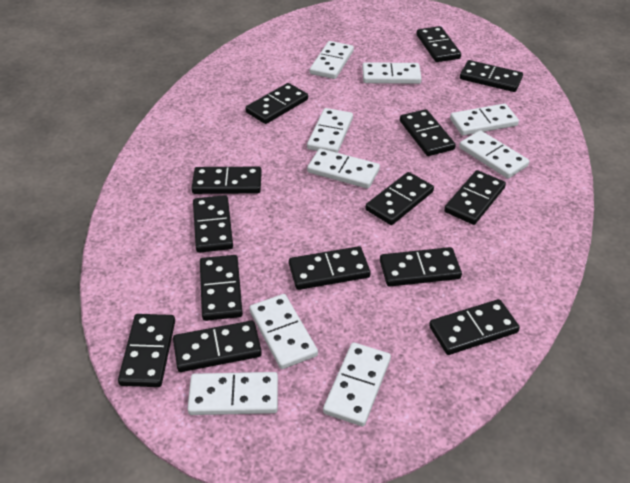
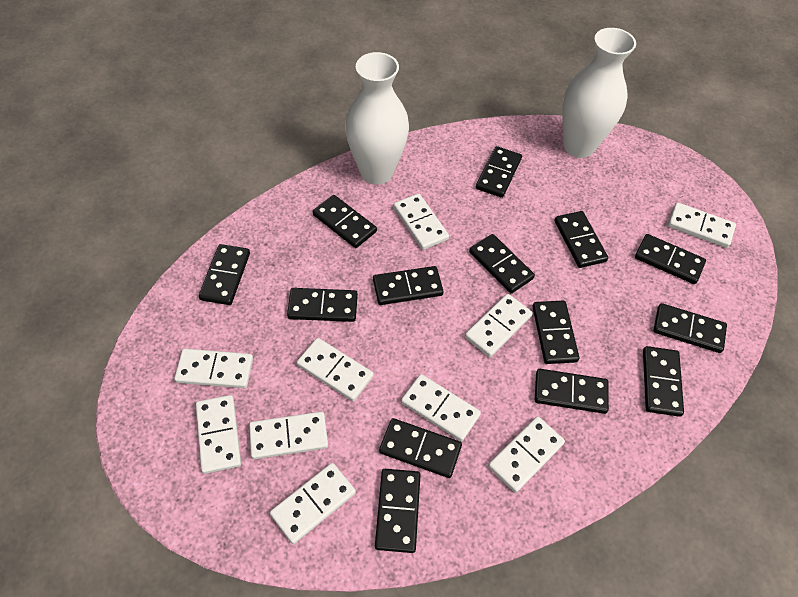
white domino: 9 -> 10
white vase: 0 -> 2

